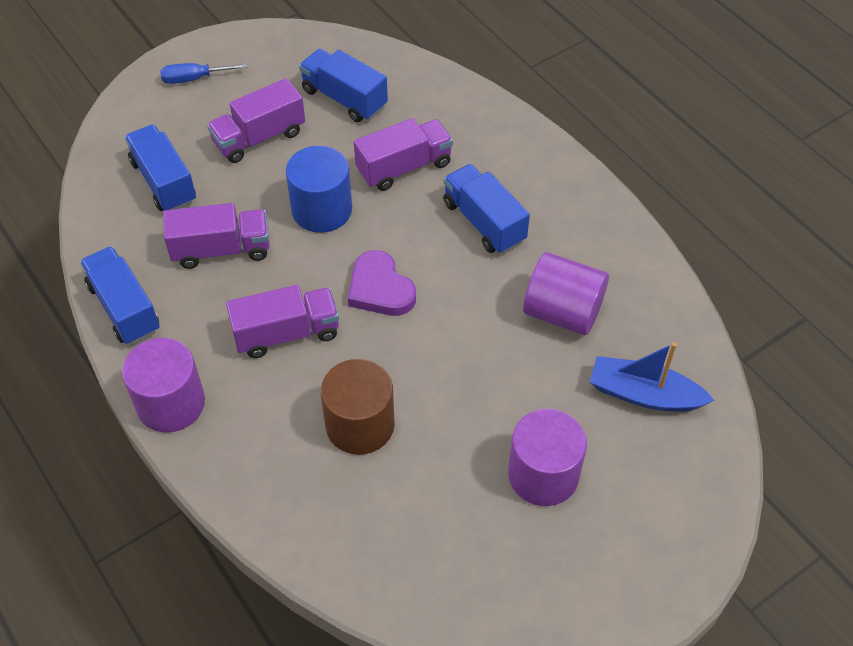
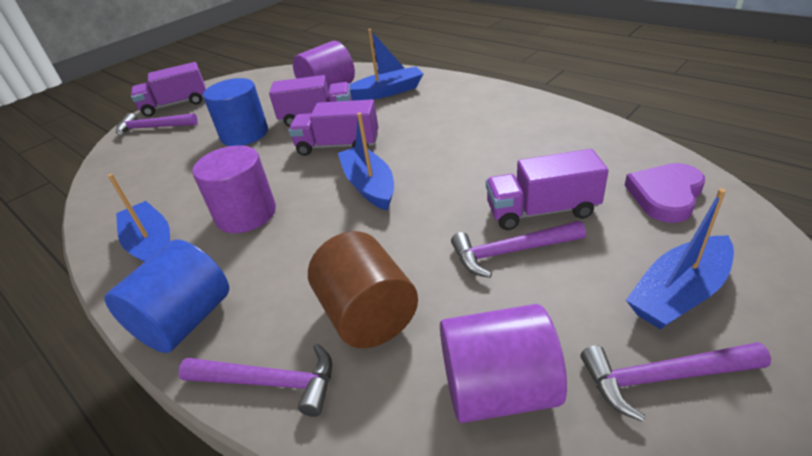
blue boat: 1 -> 4
blue cylinder: 1 -> 2
blue screwdriver: 1 -> 0
blue truck: 4 -> 0
purple hammer: 0 -> 4

